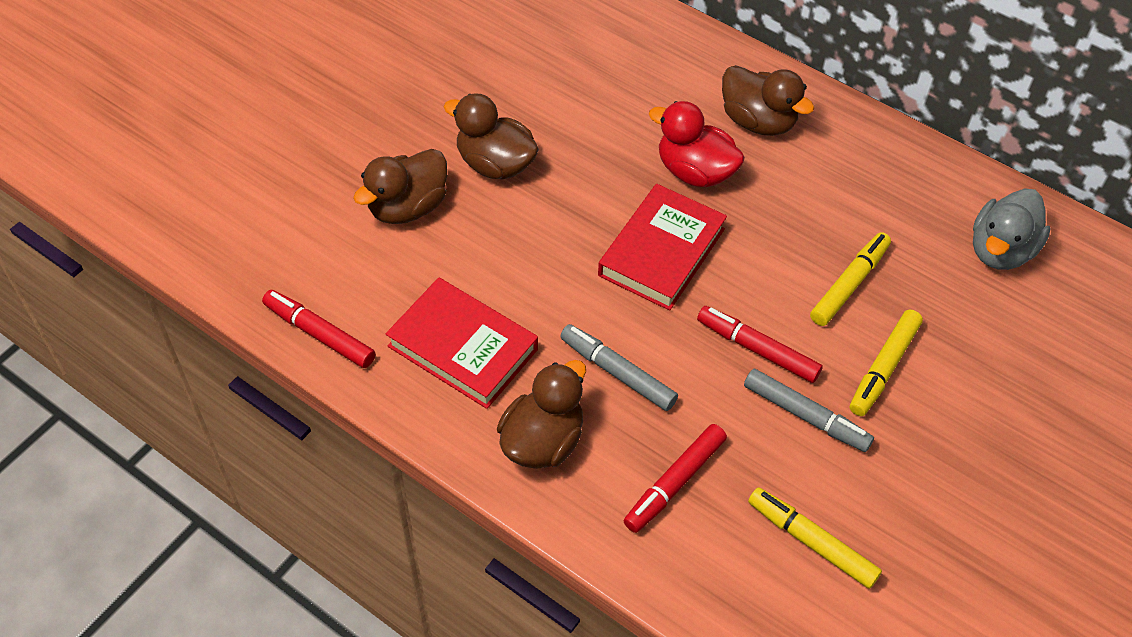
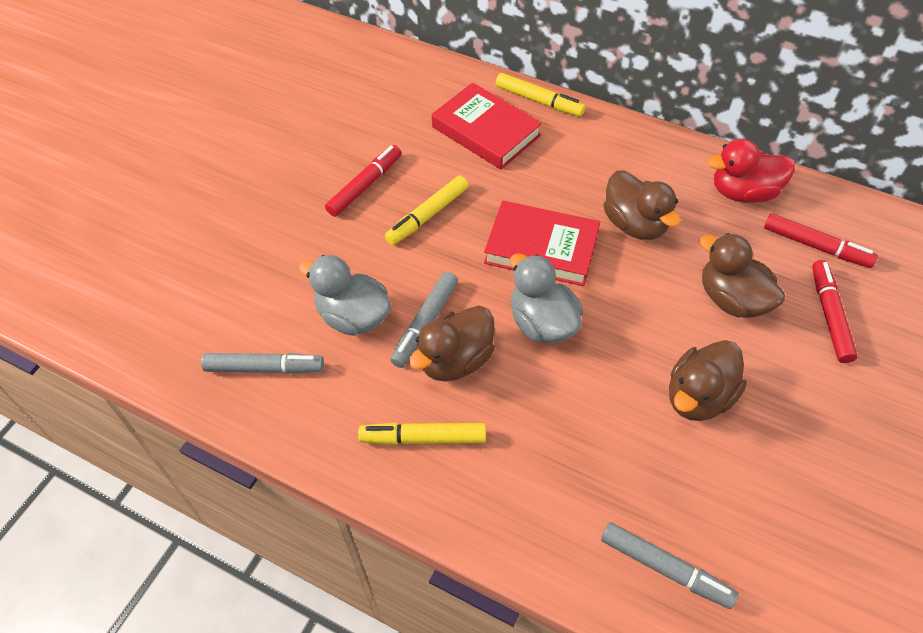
grey duck: 1 -> 2
grey marker: 2 -> 3

